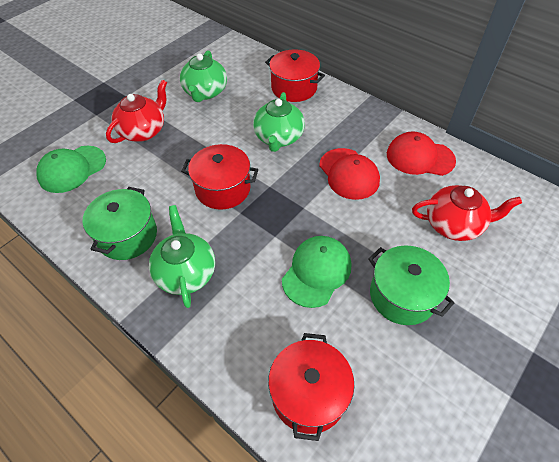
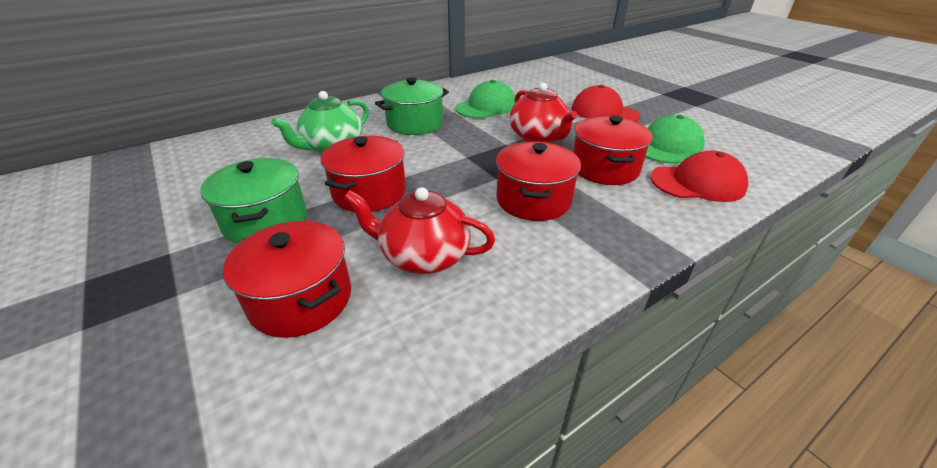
green teapot: 3 -> 1
red pot: 3 -> 4

